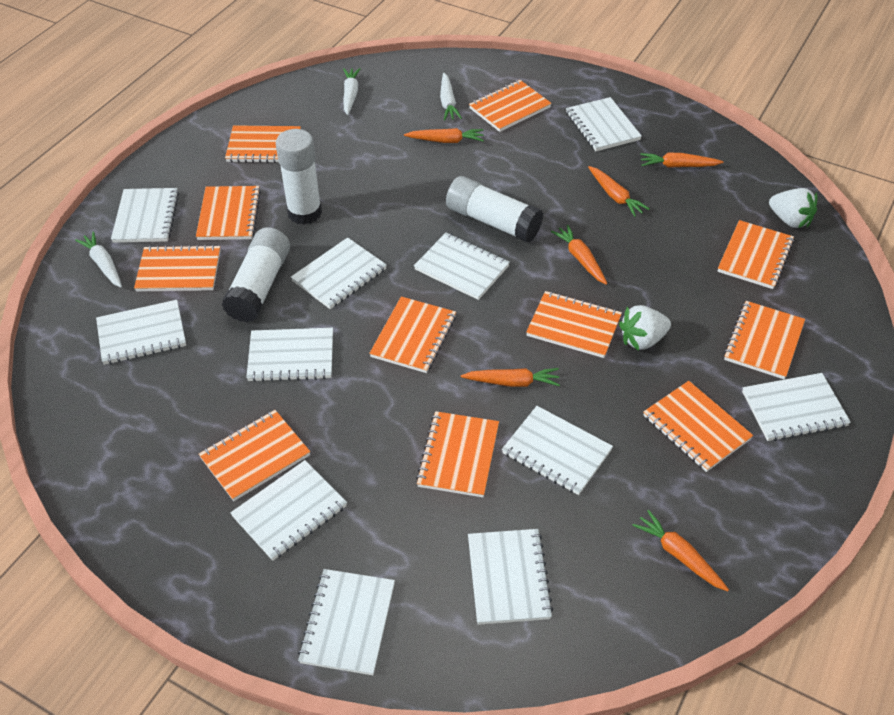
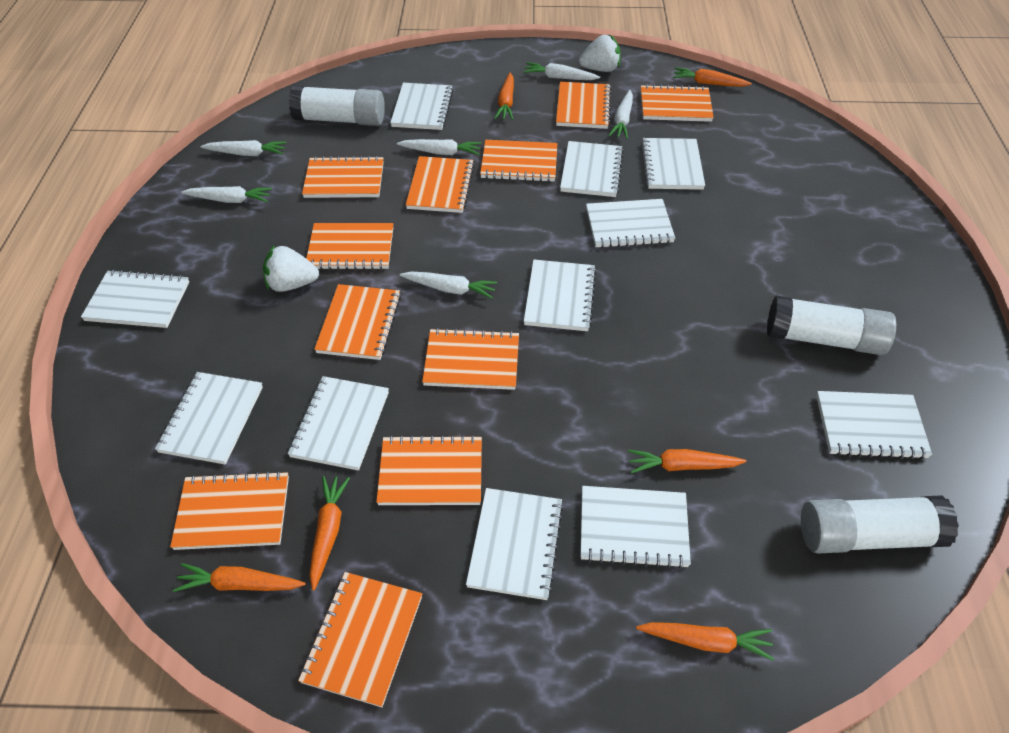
white carrot: 3 -> 6

